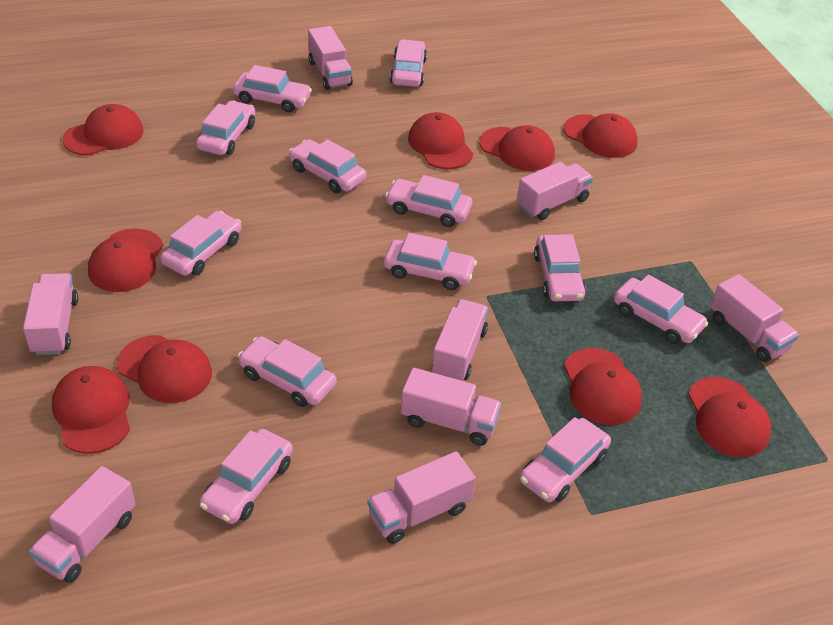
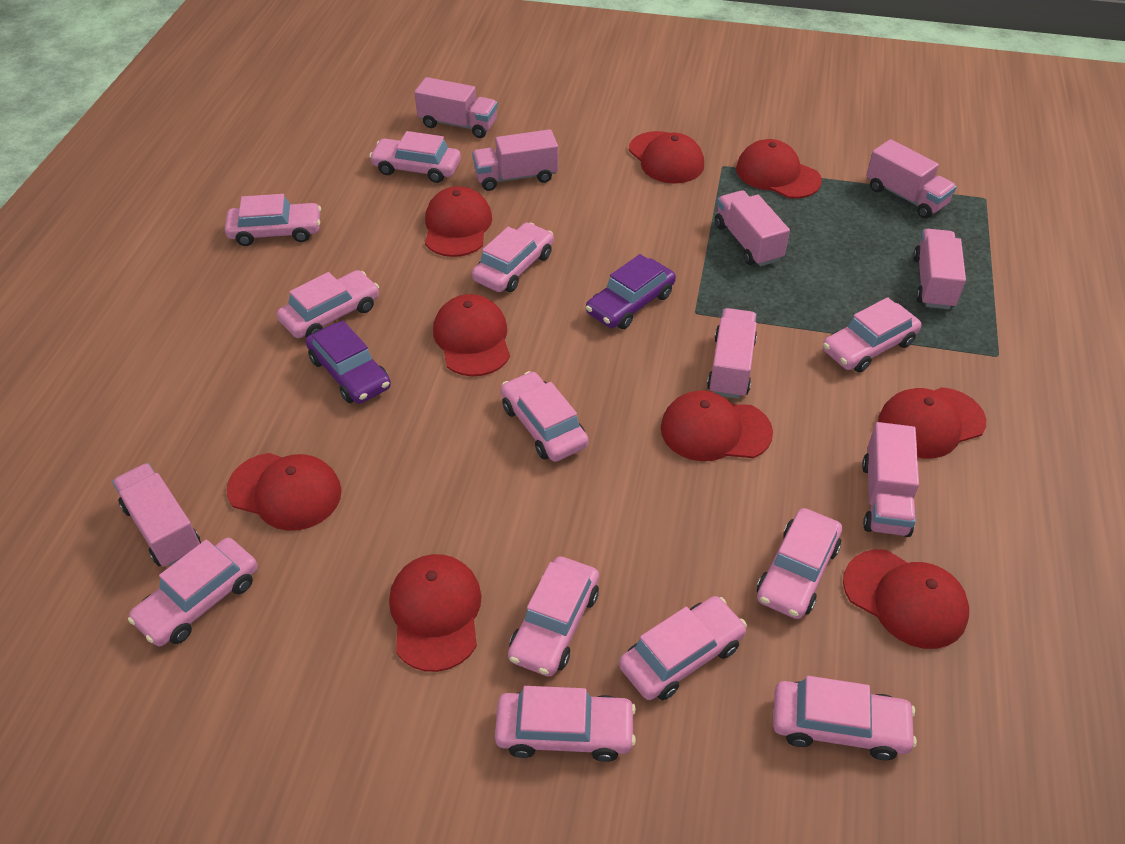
purple car: 0 -> 2

